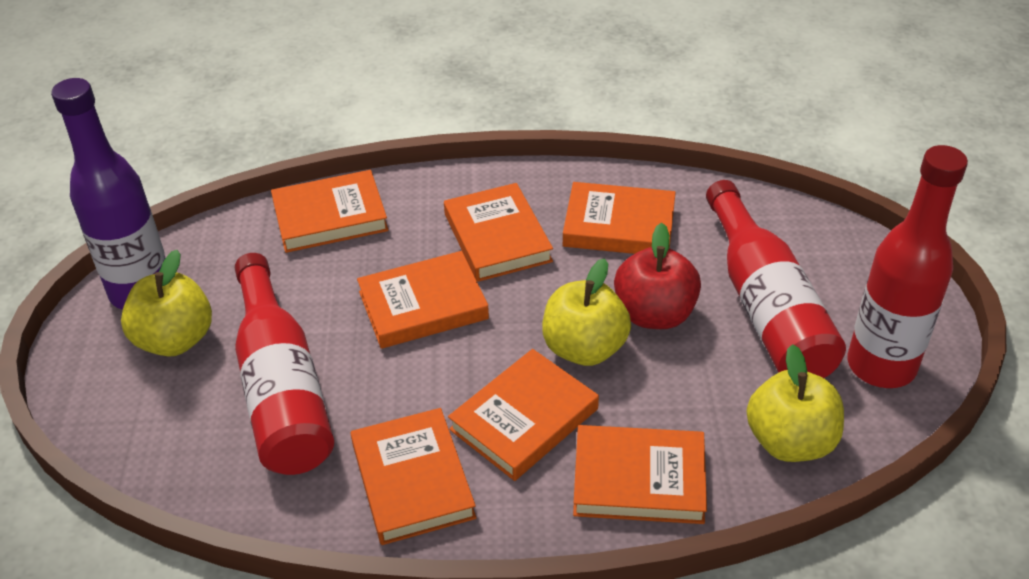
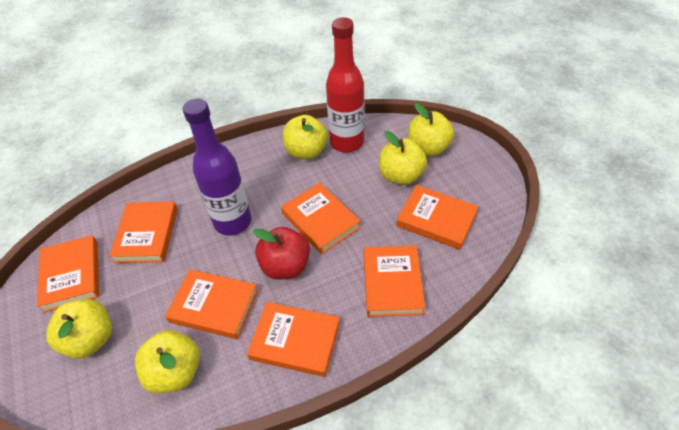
red bottle: 3 -> 1
yellow apple: 3 -> 5

